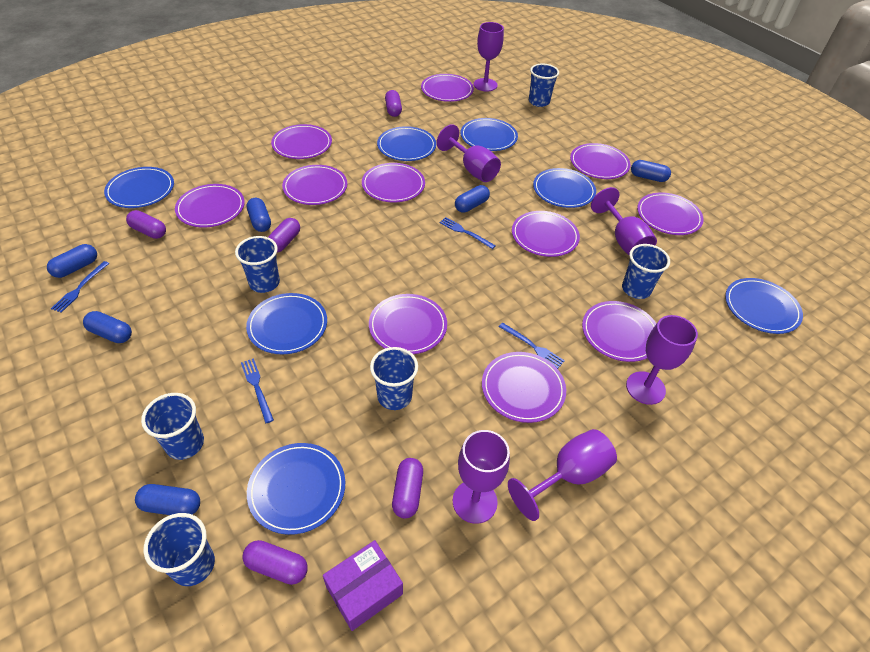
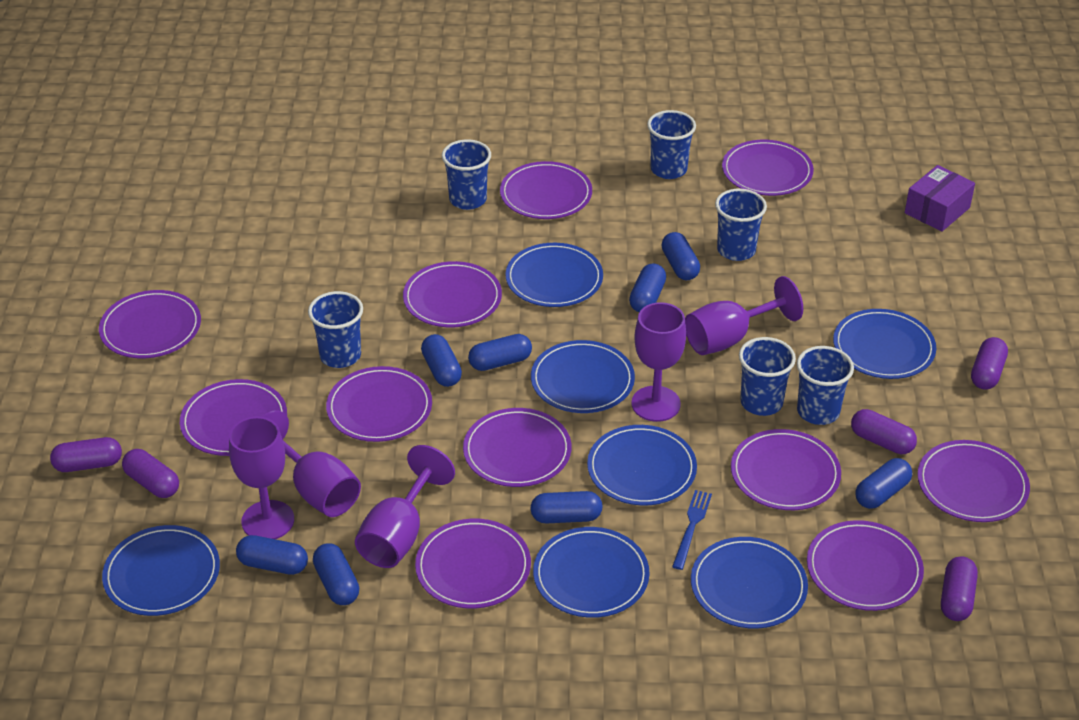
blue capsule: 6 -> 8
blue fork: 4 -> 1
purple goblet: 6 -> 5

